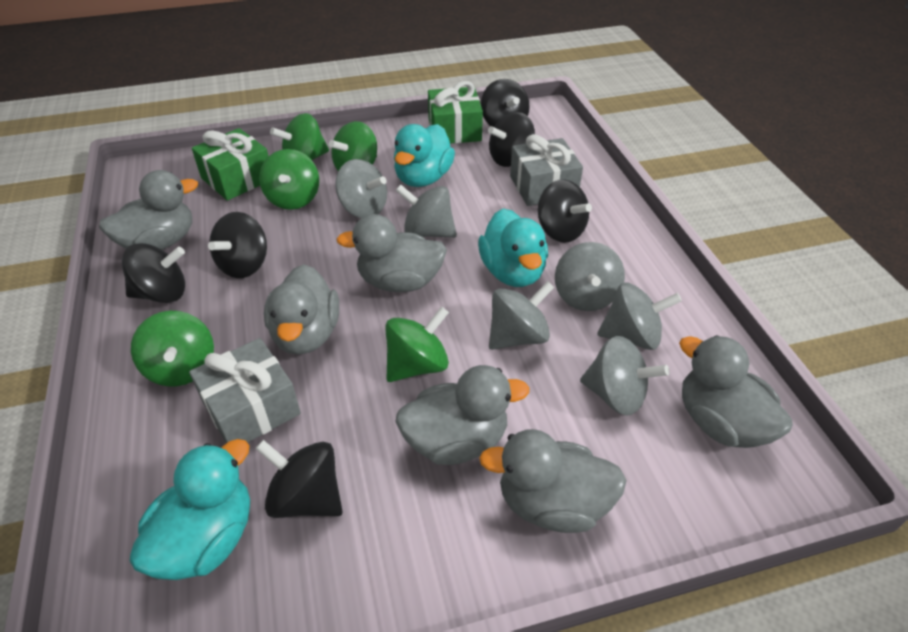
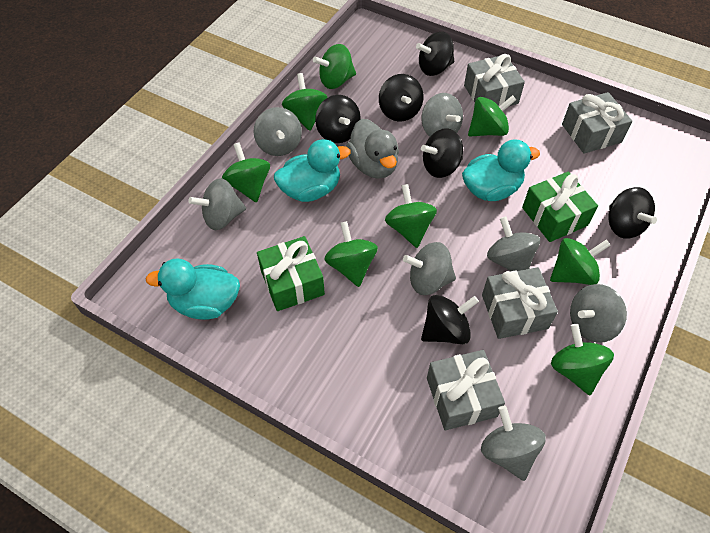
green spinning top: 5 -> 8
grey duck: 6 -> 1
grey gift: 2 -> 4
grey spinning top: 6 -> 7

